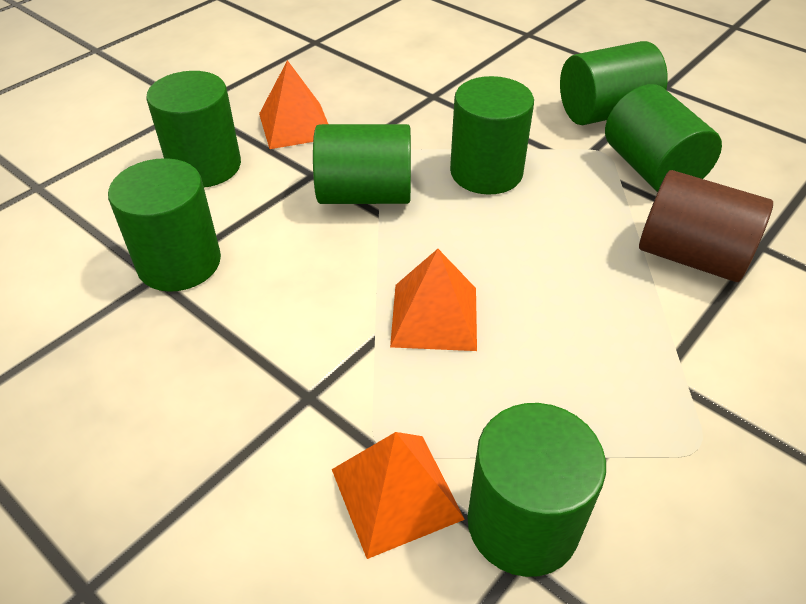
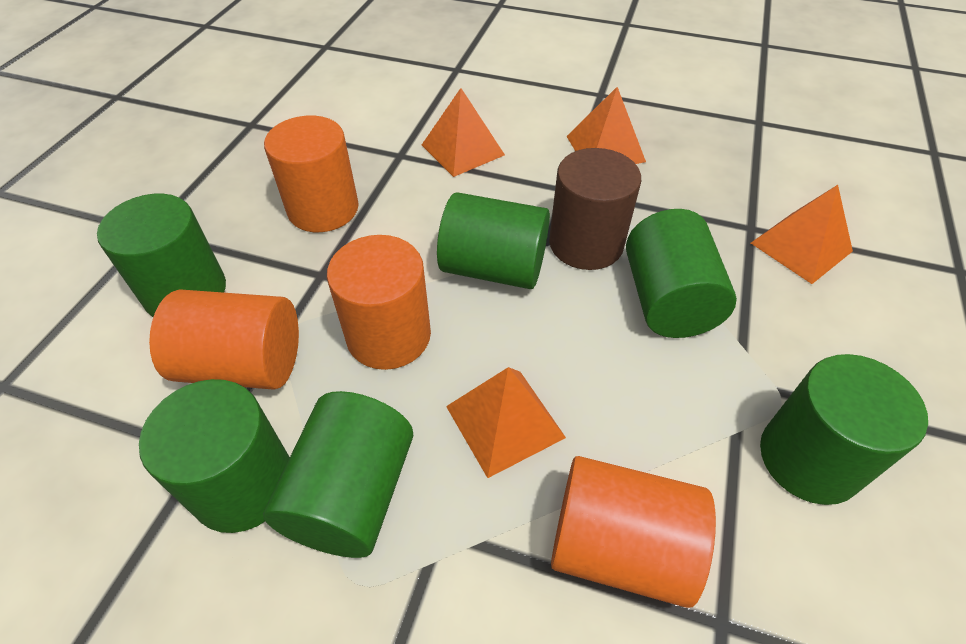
green cylinder: 7 -> 6
orange cylinder: 0 -> 4
orange pyramid: 3 -> 4

